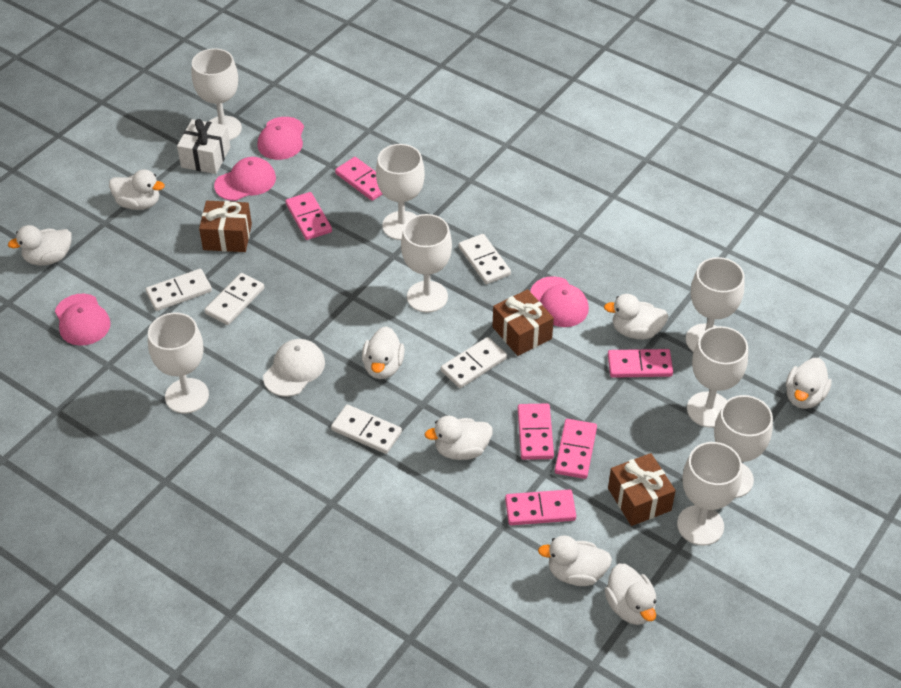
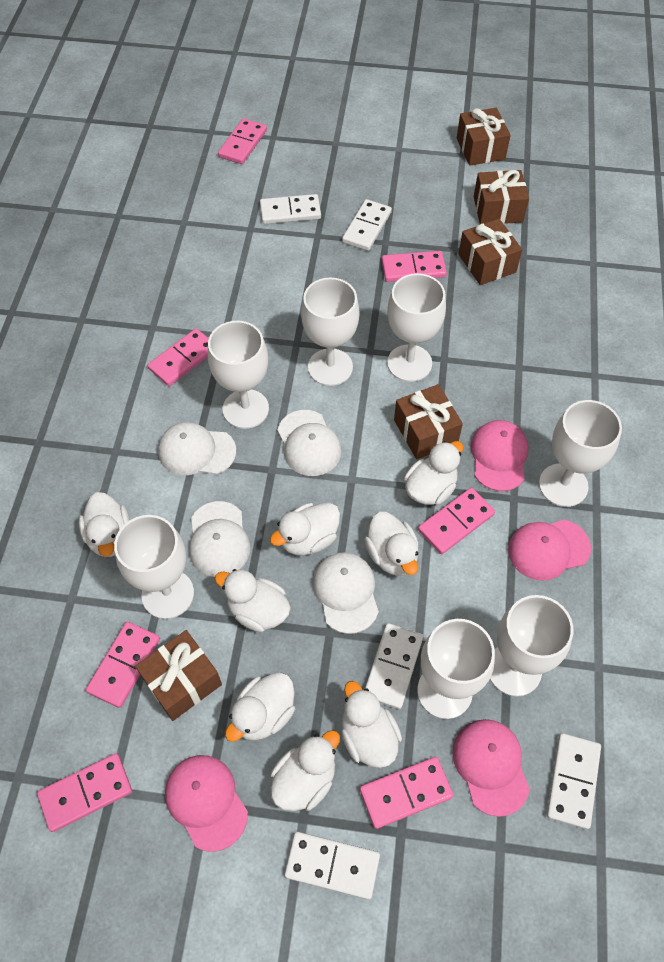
brown gift: 3 -> 5
pink domino: 6 -> 7
white cap: 1 -> 4
white gift: 1 -> 0
white goblet: 8 -> 7

